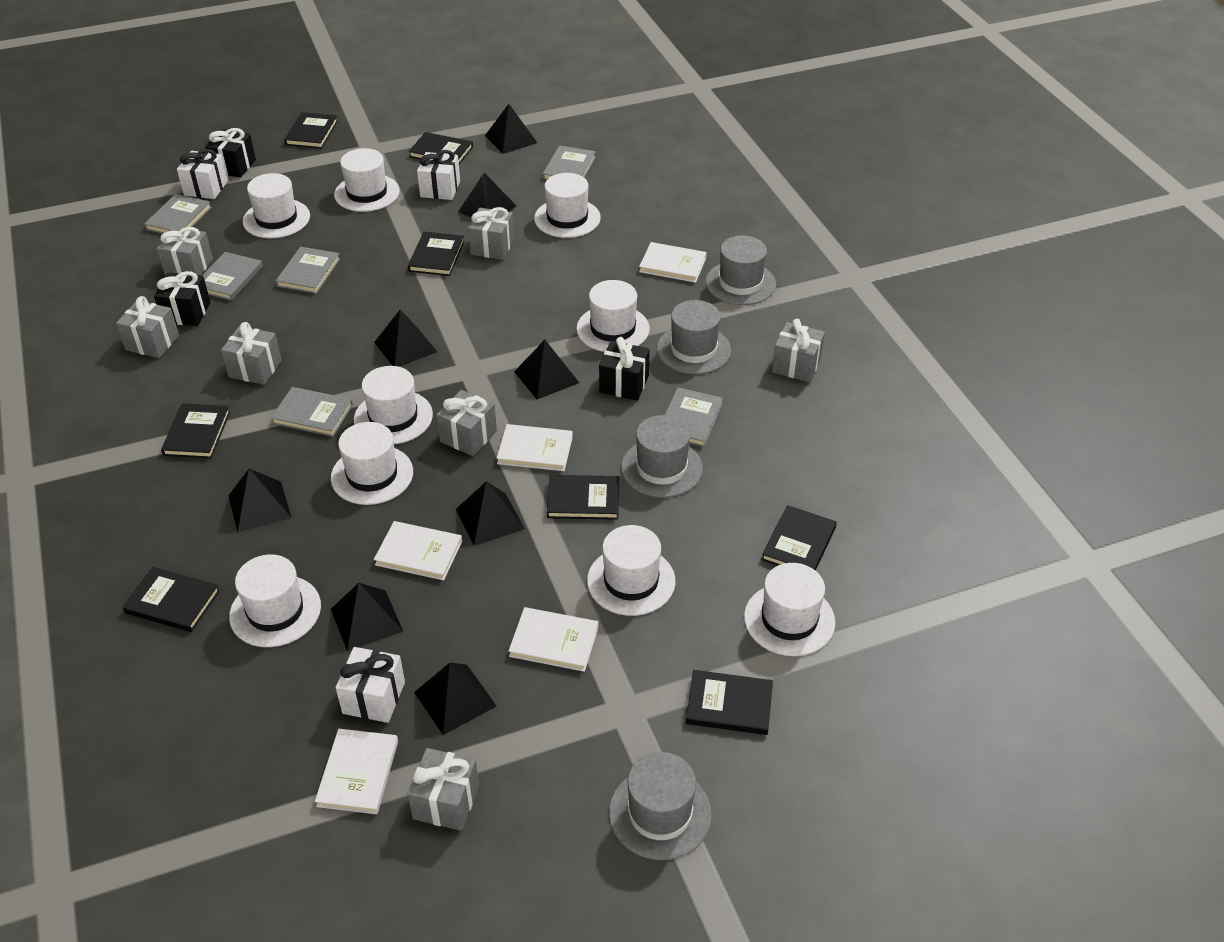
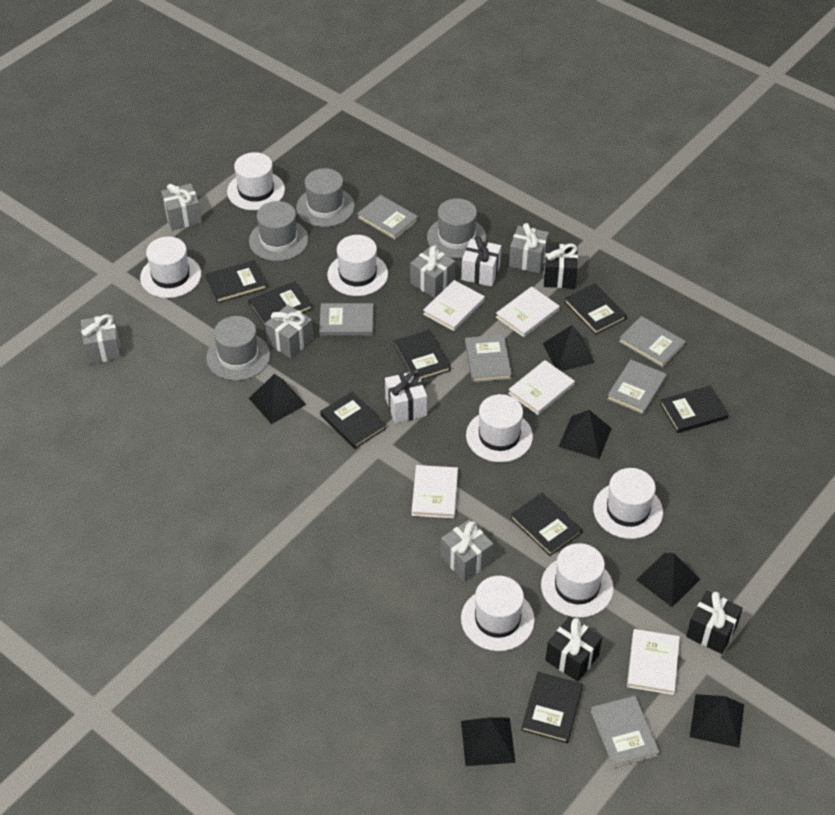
black pyramid: 8 -> 6
grey gift: 7 -> 6
white gift: 3 -> 2
white hat: 9 -> 7

